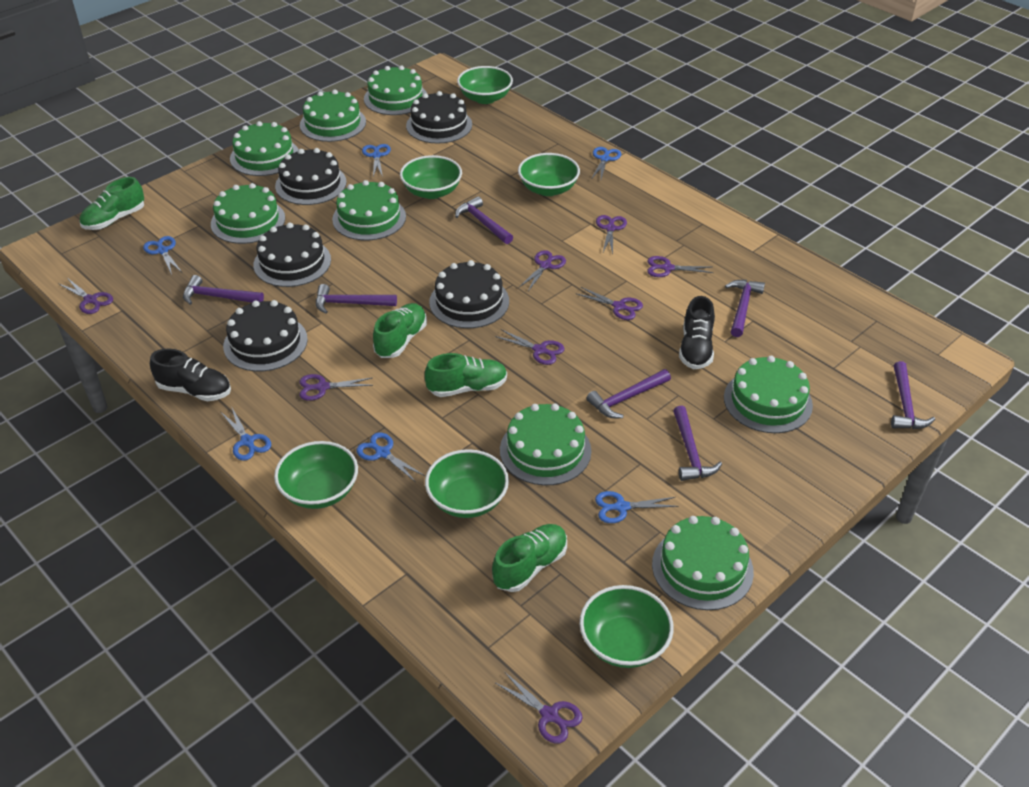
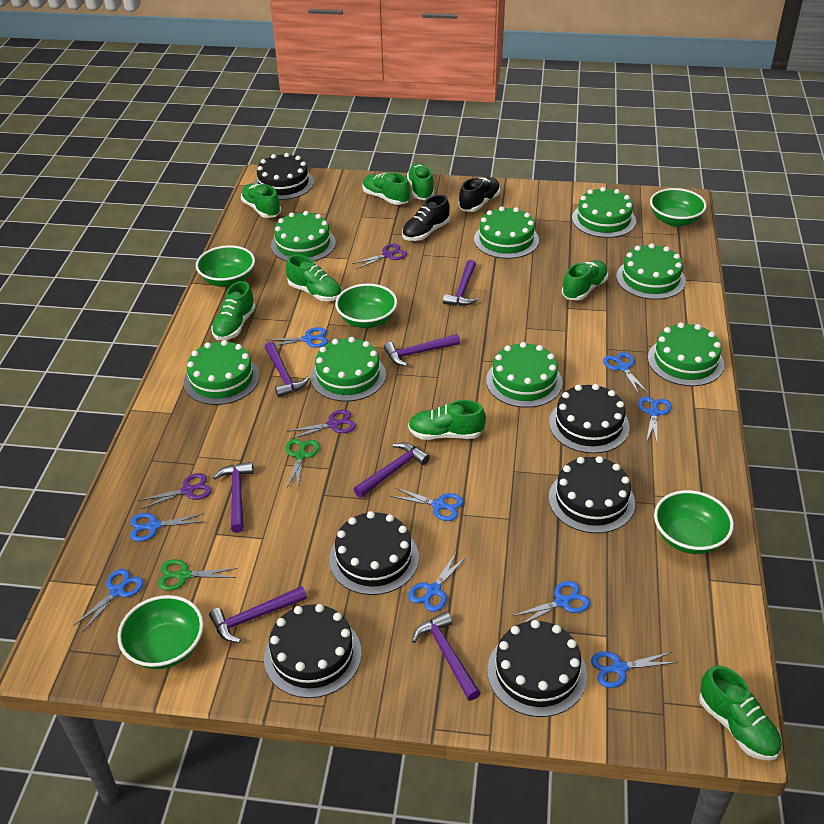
black cake: 5 -> 6
blue scissors: 6 -> 9
green bowl: 6 -> 5
green scissors: 0 -> 2
green shoe: 4 -> 8
purple scissors: 8 -> 3

